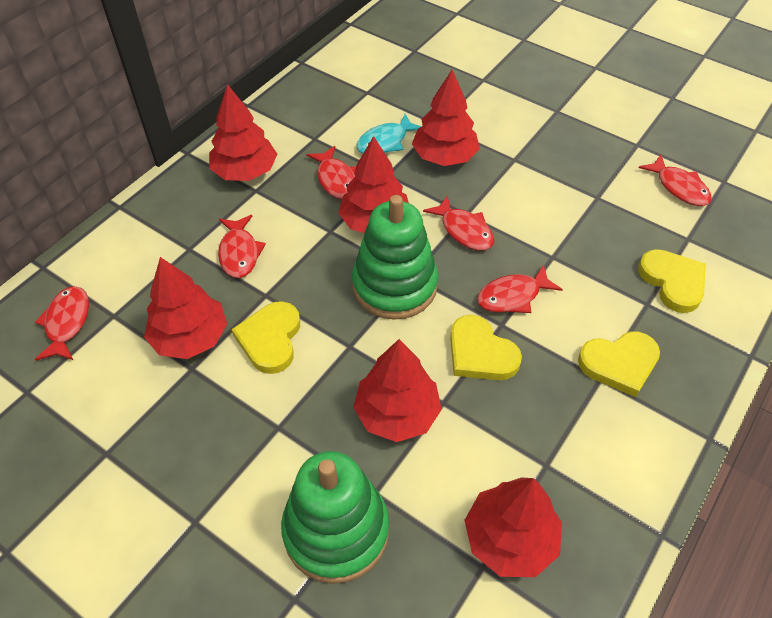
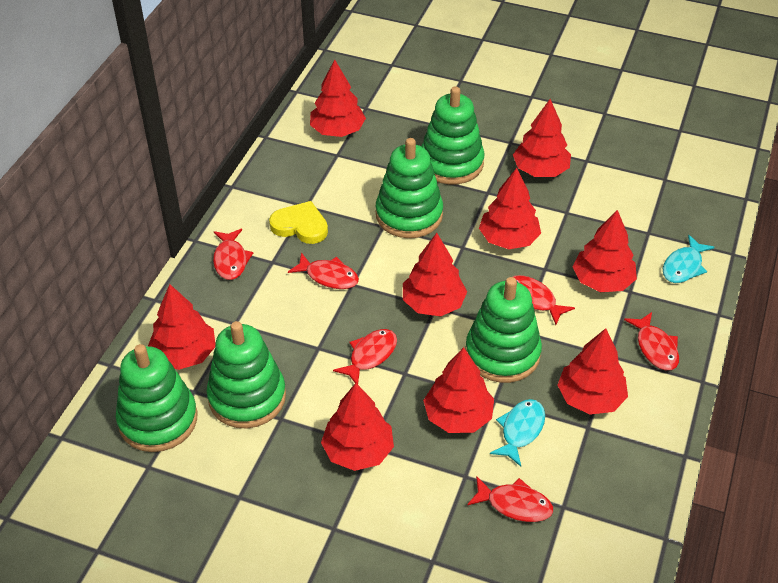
green stacking toy: 2 -> 5
red tree: 6 -> 9
turquoise fish: 1 -> 2
yellow heart: 4 -> 1

